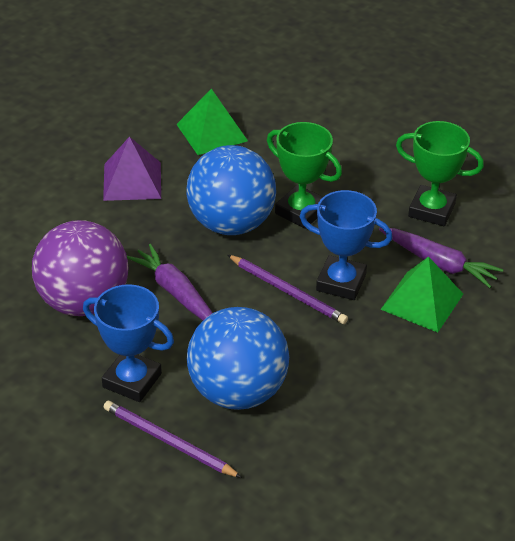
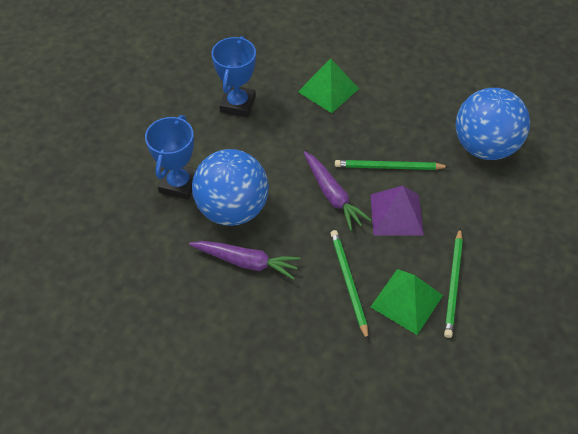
green pencil: 0 -> 3
green trophy: 2 -> 0
purple ball: 1 -> 0
purple pencil: 2 -> 0

